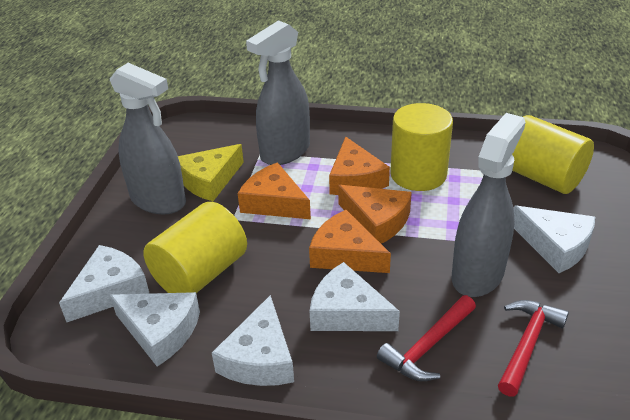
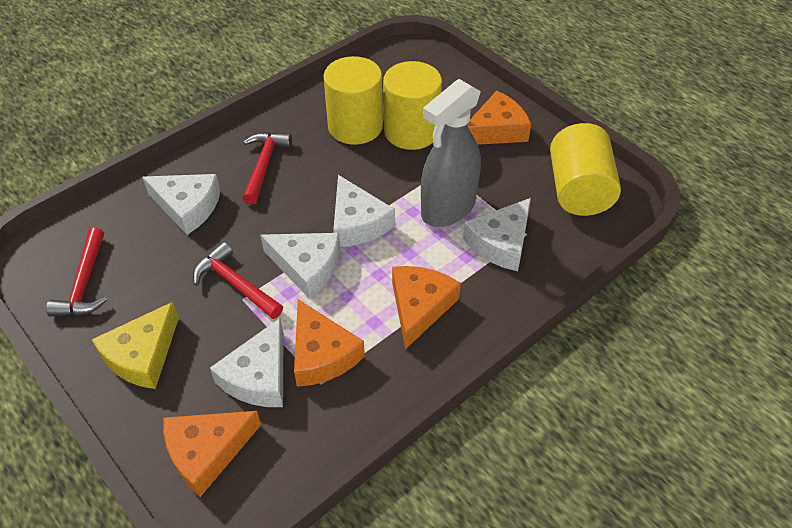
grey spray bottle: 3 -> 1
red hammer: 2 -> 3

